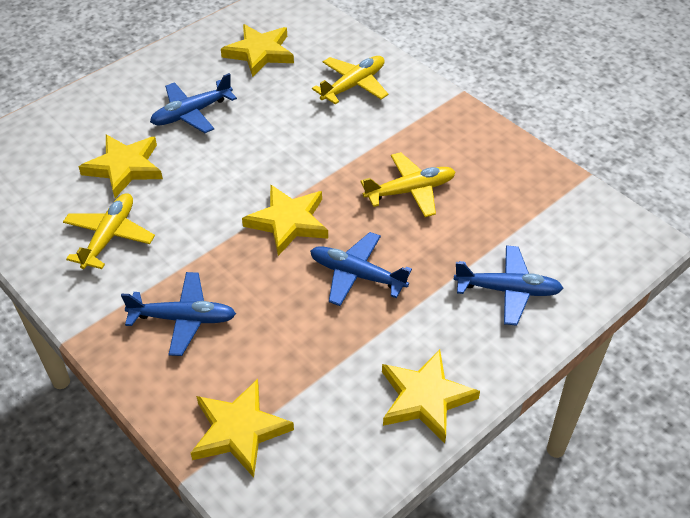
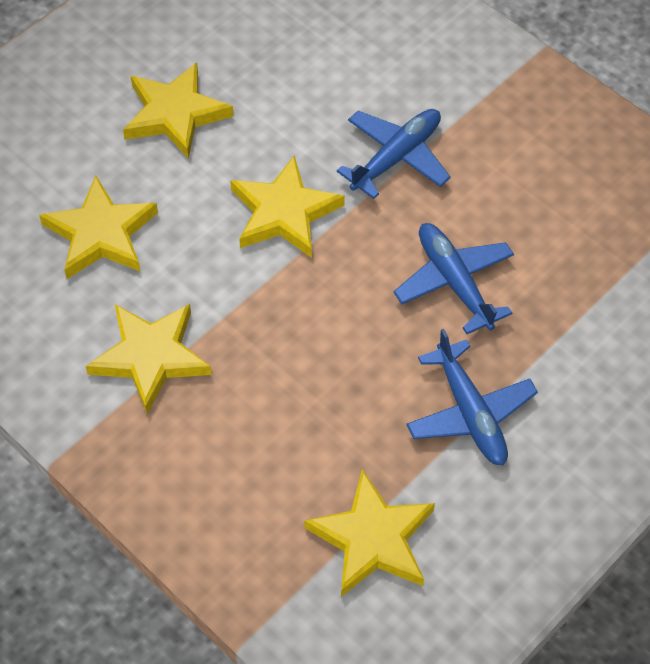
blue plane: 4 -> 3
yellow plane: 3 -> 0

